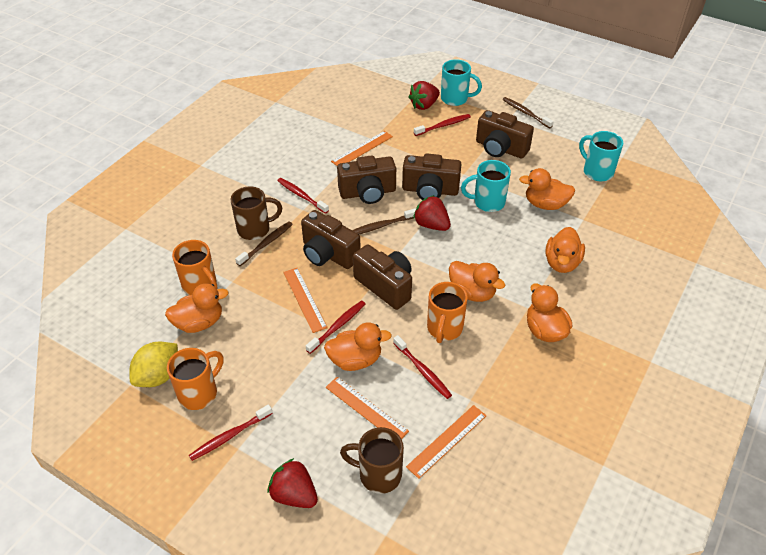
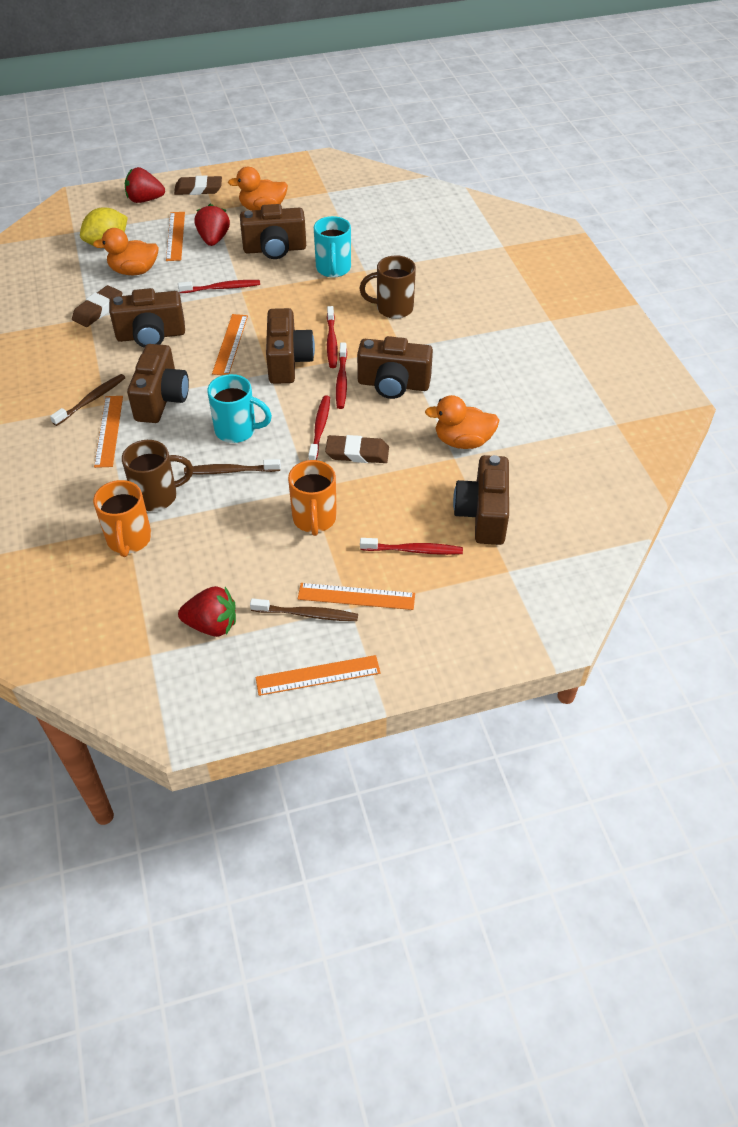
brown camera: 5 -> 6
brown eraser: 0 -> 3
orange duck: 6 -> 3
orange mug: 3 -> 2
orange ruler: 4 -> 5
turquoise mug: 3 -> 2

